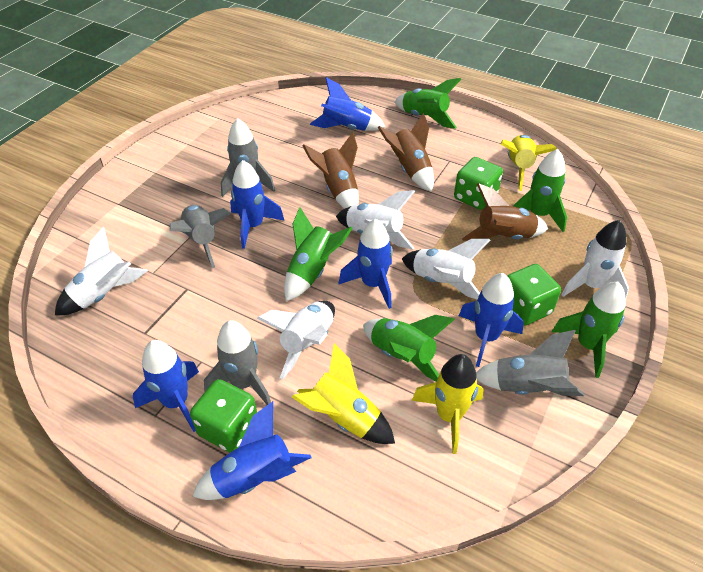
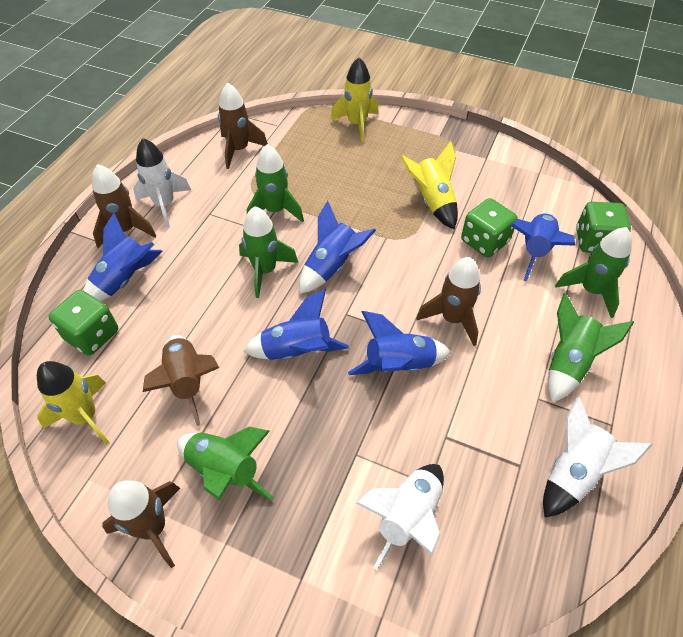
blue rocket: 6 -> 5
brown rocket: 3 -> 5
grey rocket: 4 -> 0
white rocket: 5 -> 3

